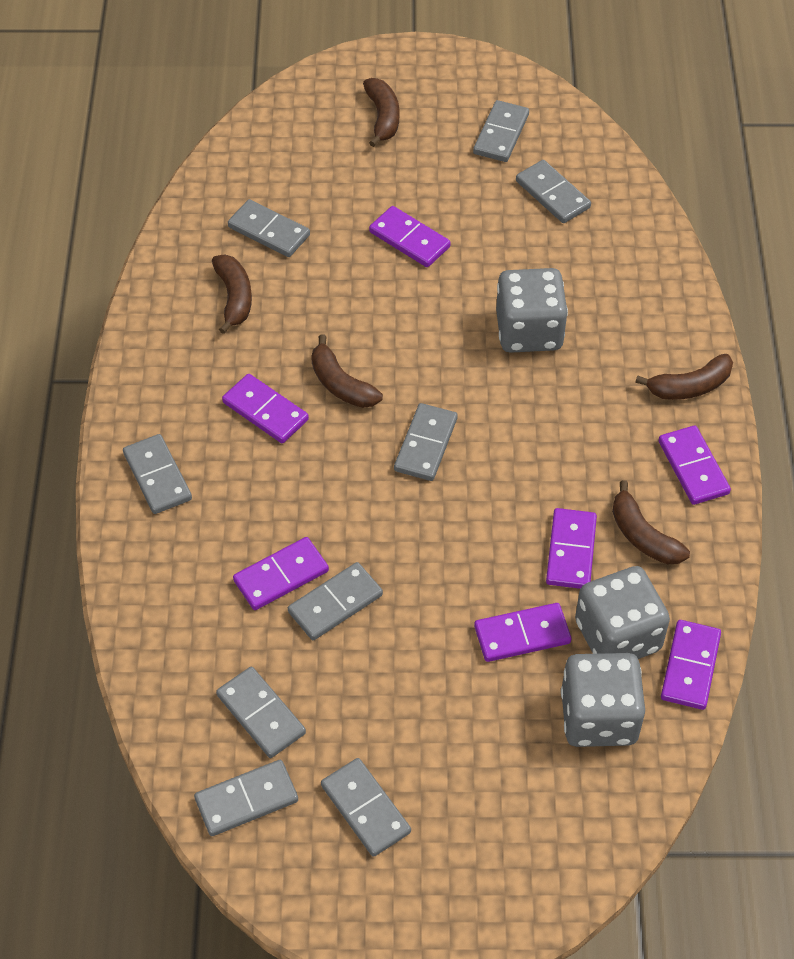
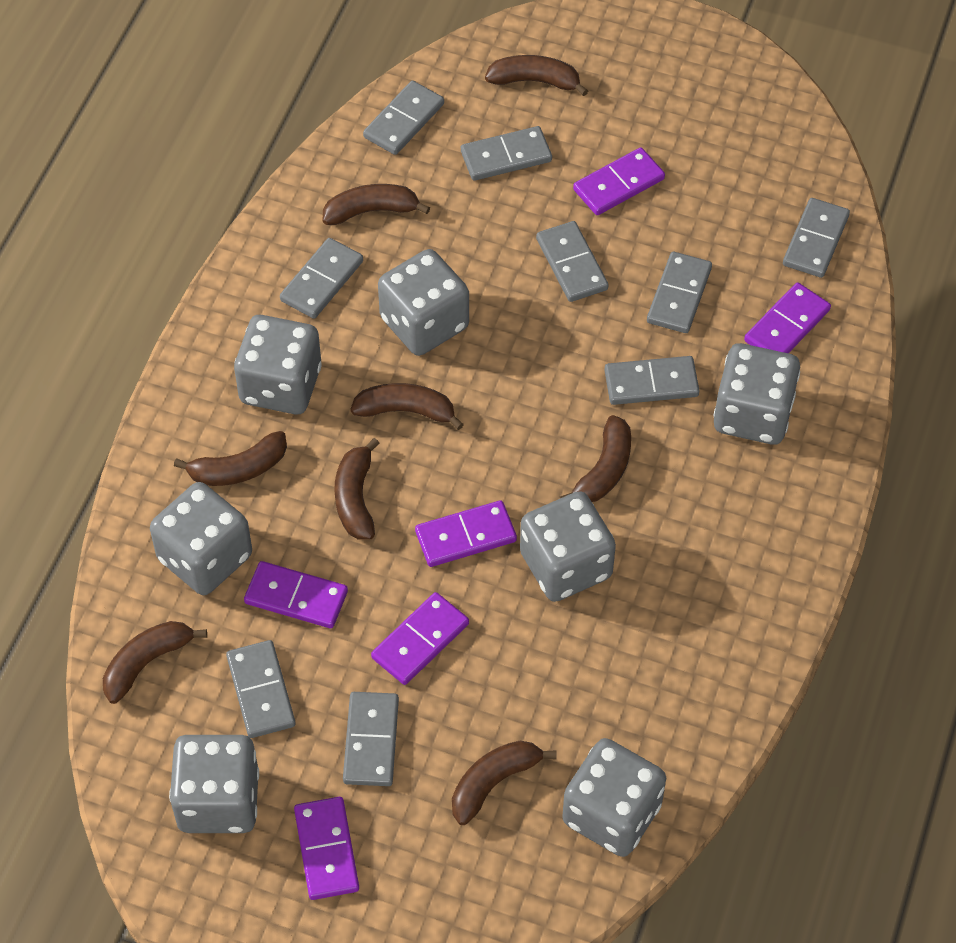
brown banana: 5 -> 8
grey dice: 3 -> 7
purple domino: 7 -> 6

